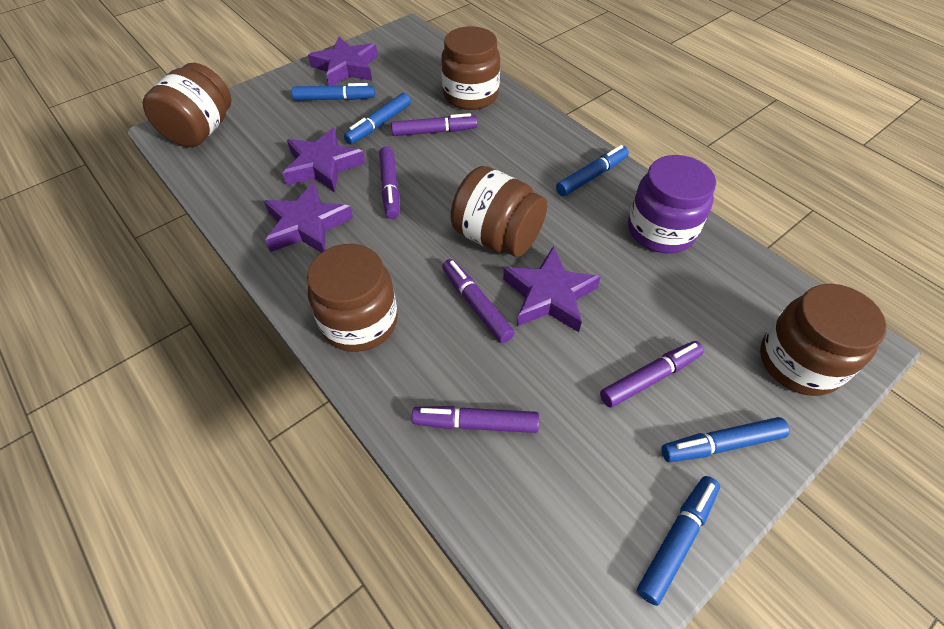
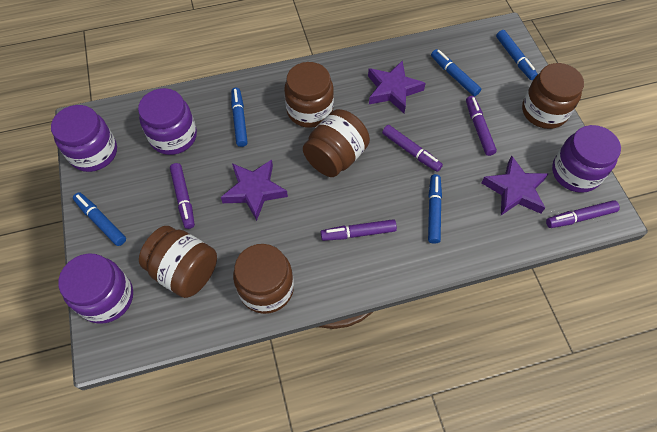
purple jar: 1 -> 4
purple star: 4 -> 3

